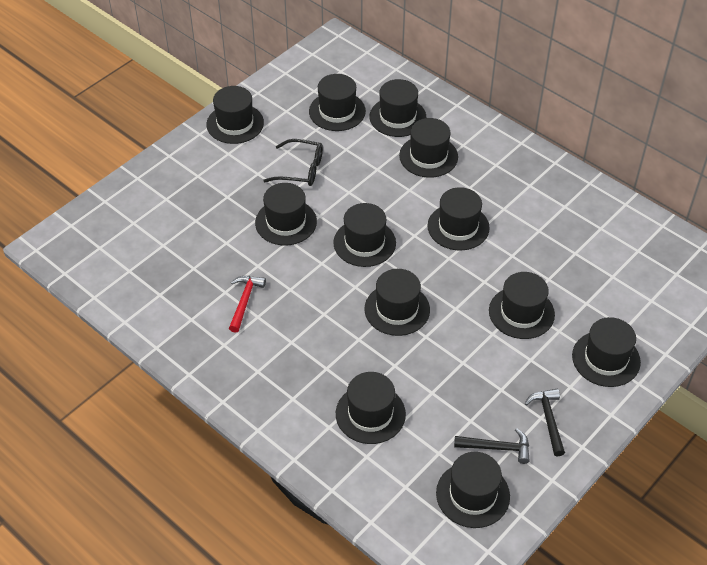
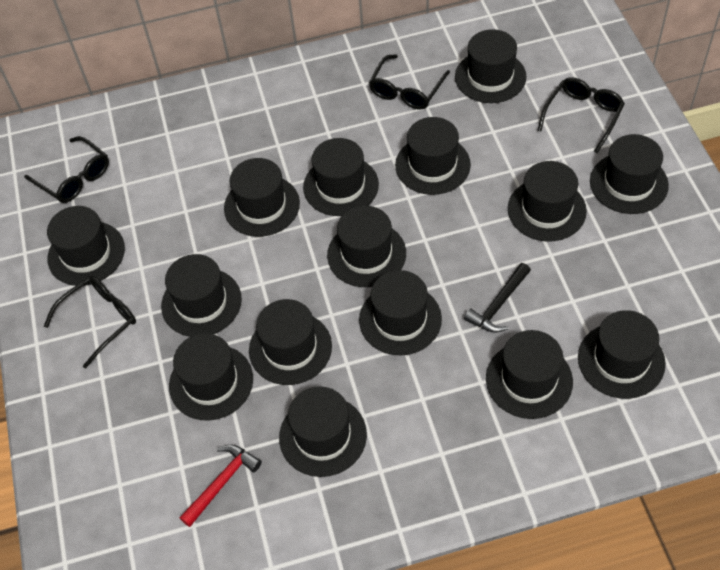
black glasses: 1 -> 4
black hammer: 2 -> 1
black hat: 12 -> 15

